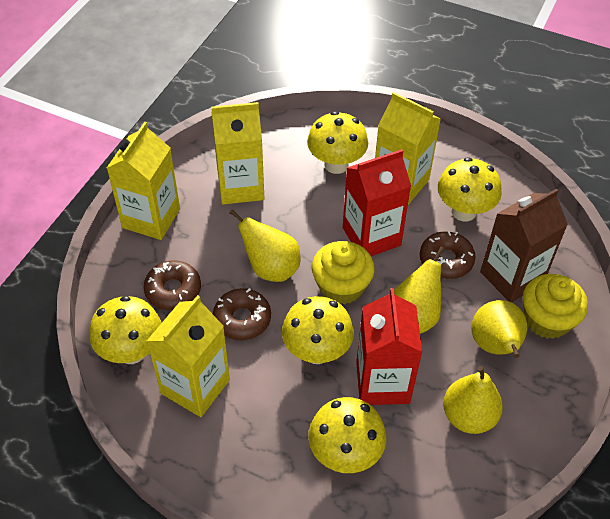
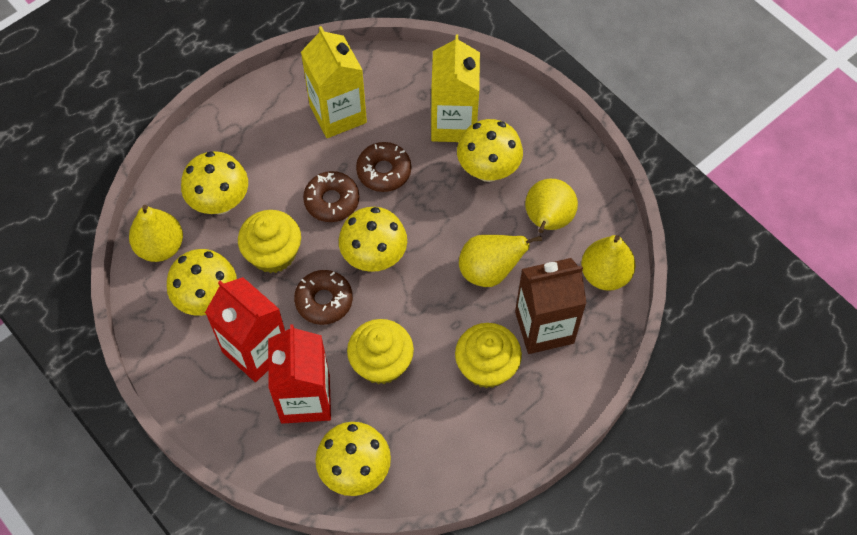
yellow carton: 4 -> 2
yellow cupcake: 2 -> 3

